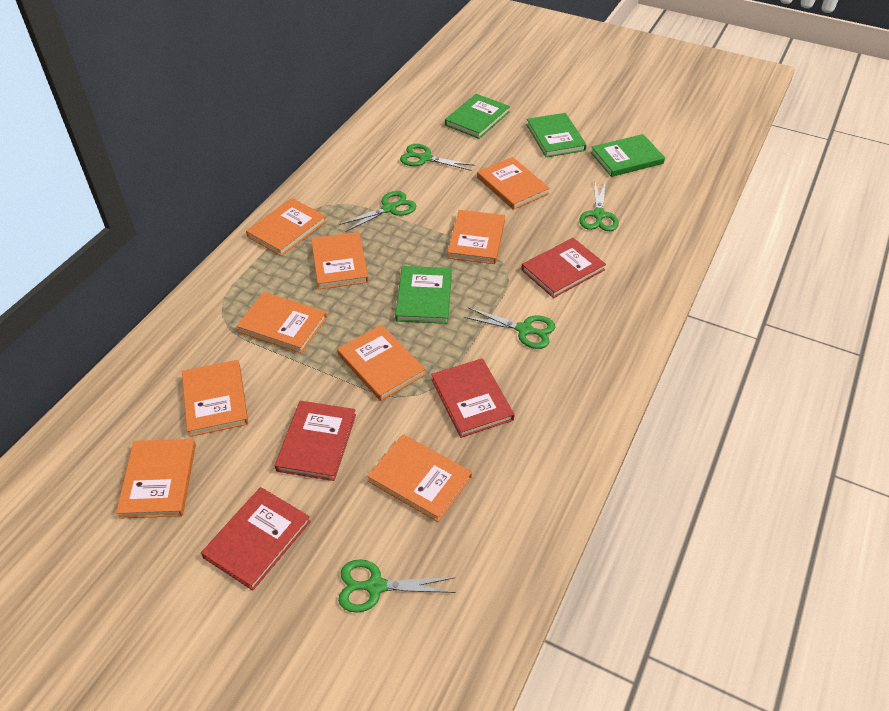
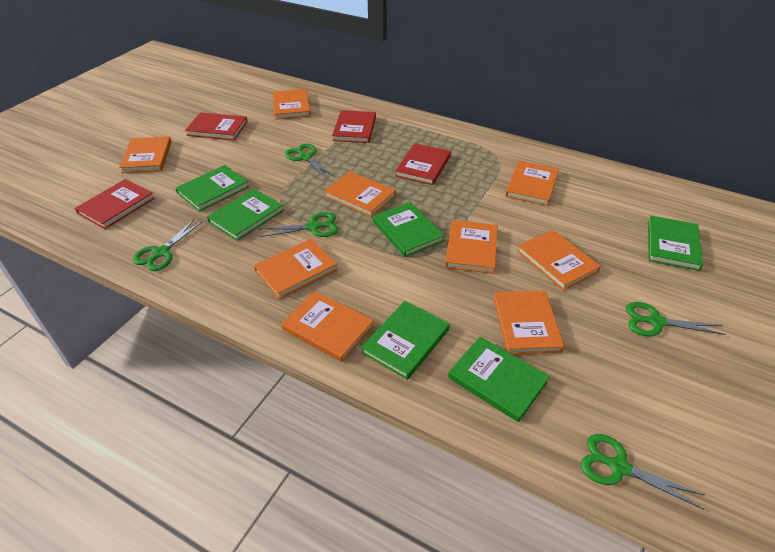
green book: 4 -> 6

